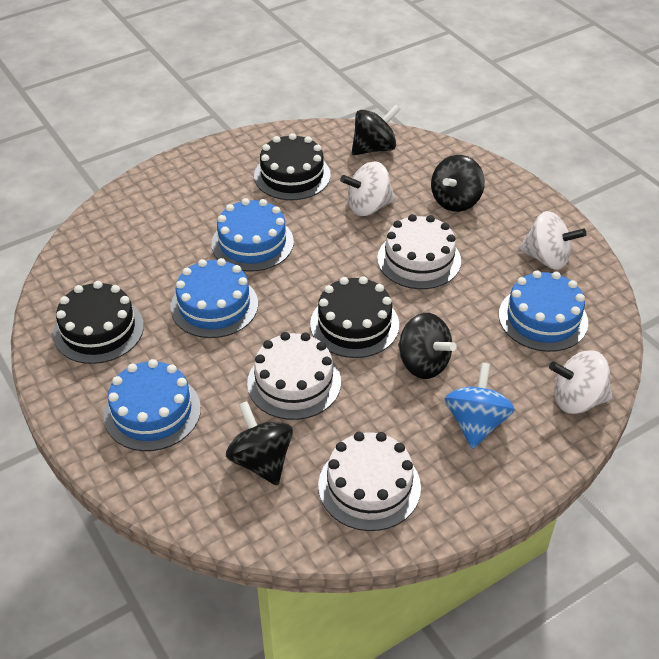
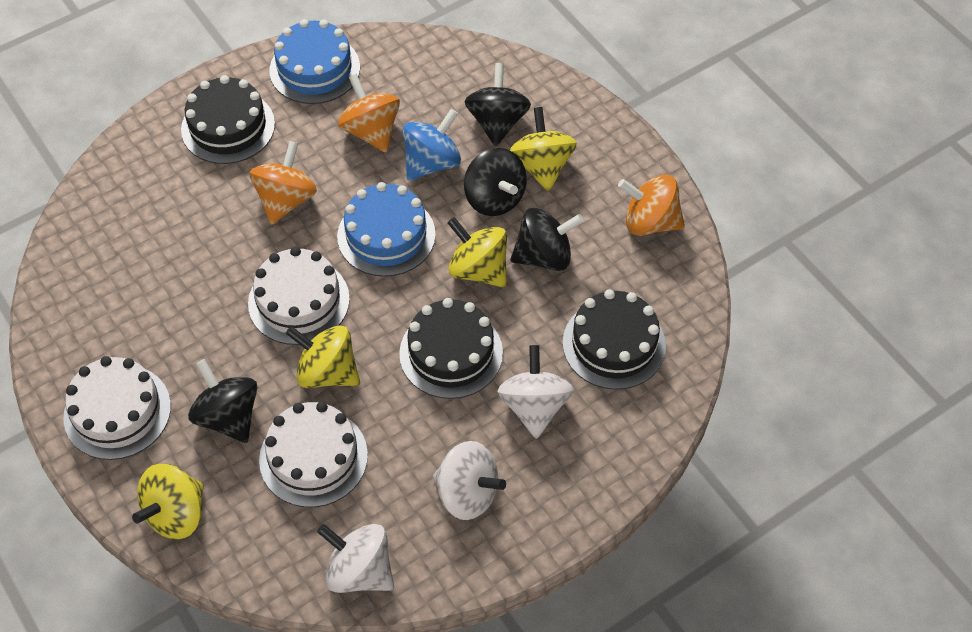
blue cake: 4 -> 2
orange spinning top: 0 -> 3
yellow spinning top: 0 -> 4

